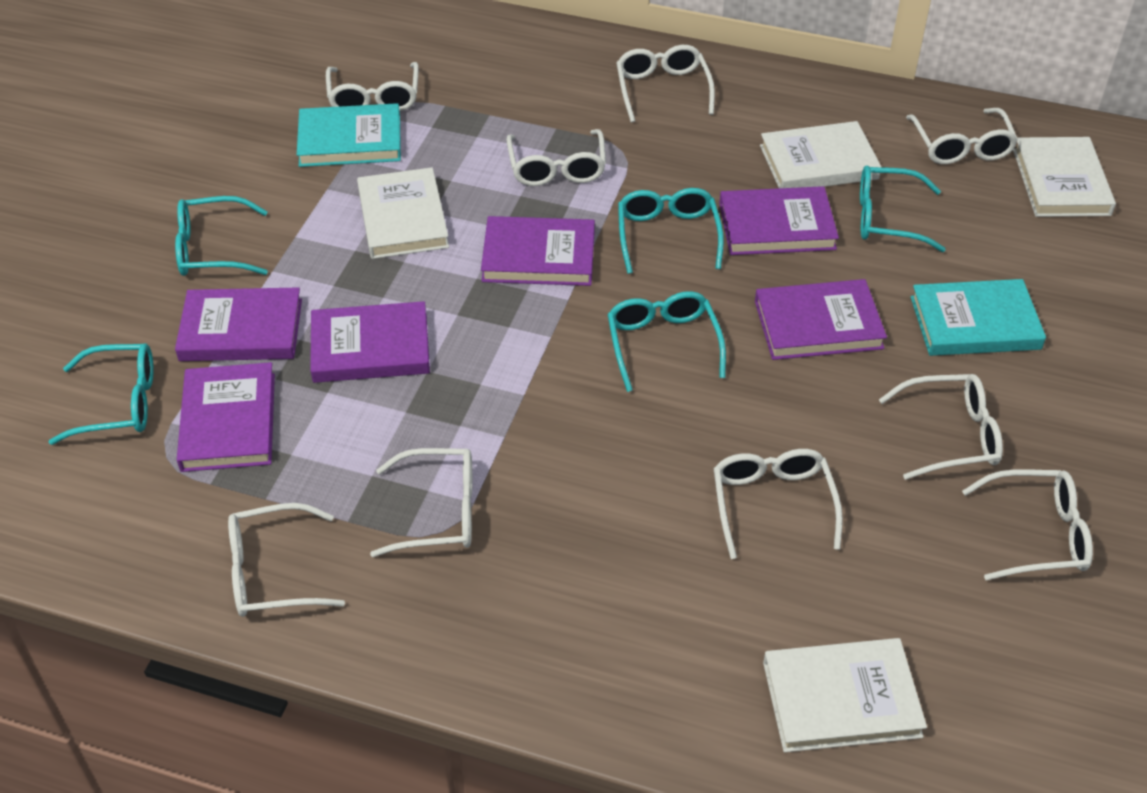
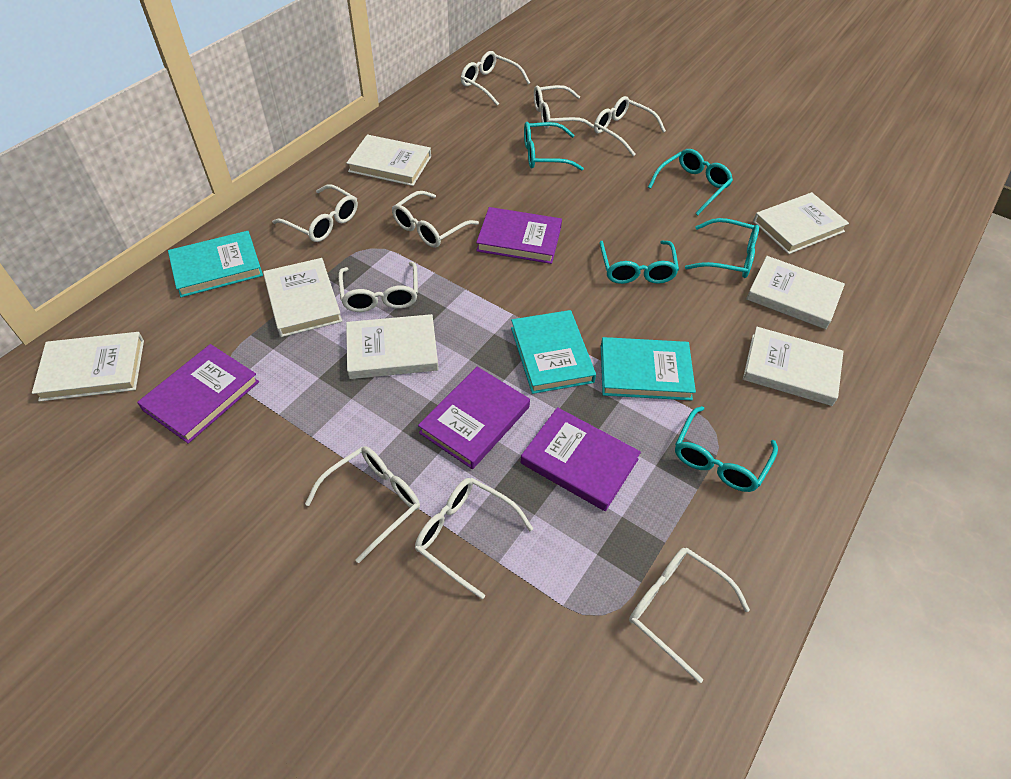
purple book: 6 -> 4
turquoise book: 2 -> 3
white book: 4 -> 7

